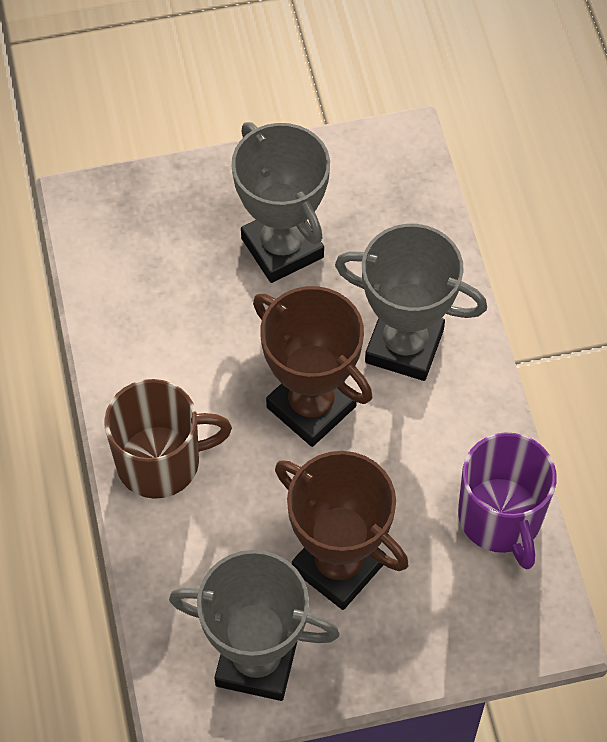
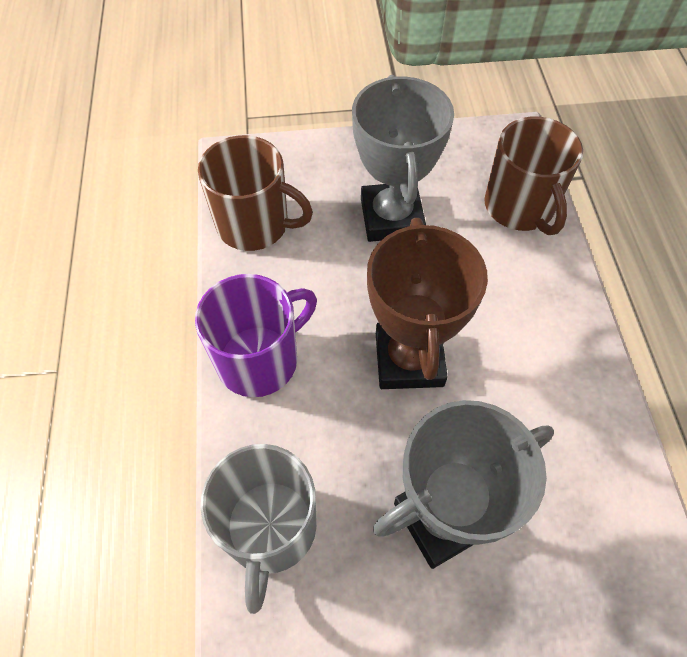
brown mug: 1 -> 2
brown trophy: 2 -> 1
grey mug: 0 -> 1
grey trophy: 3 -> 2

